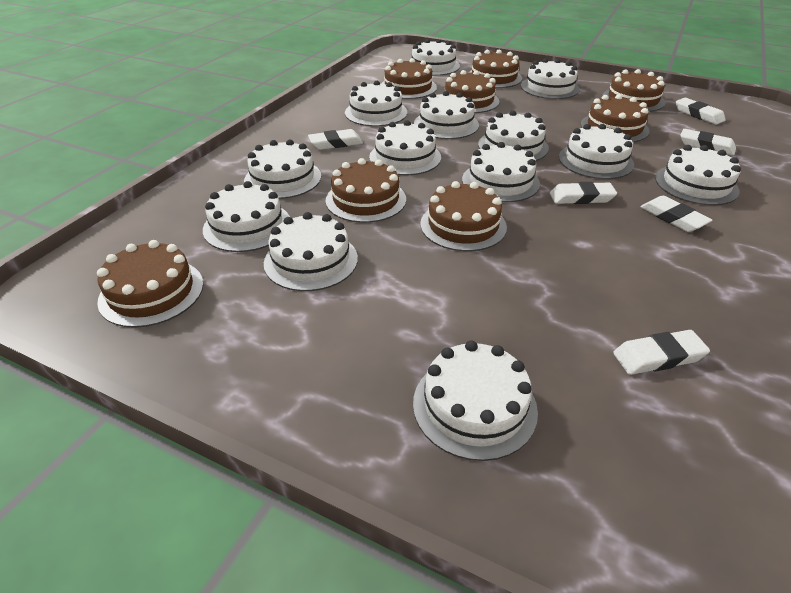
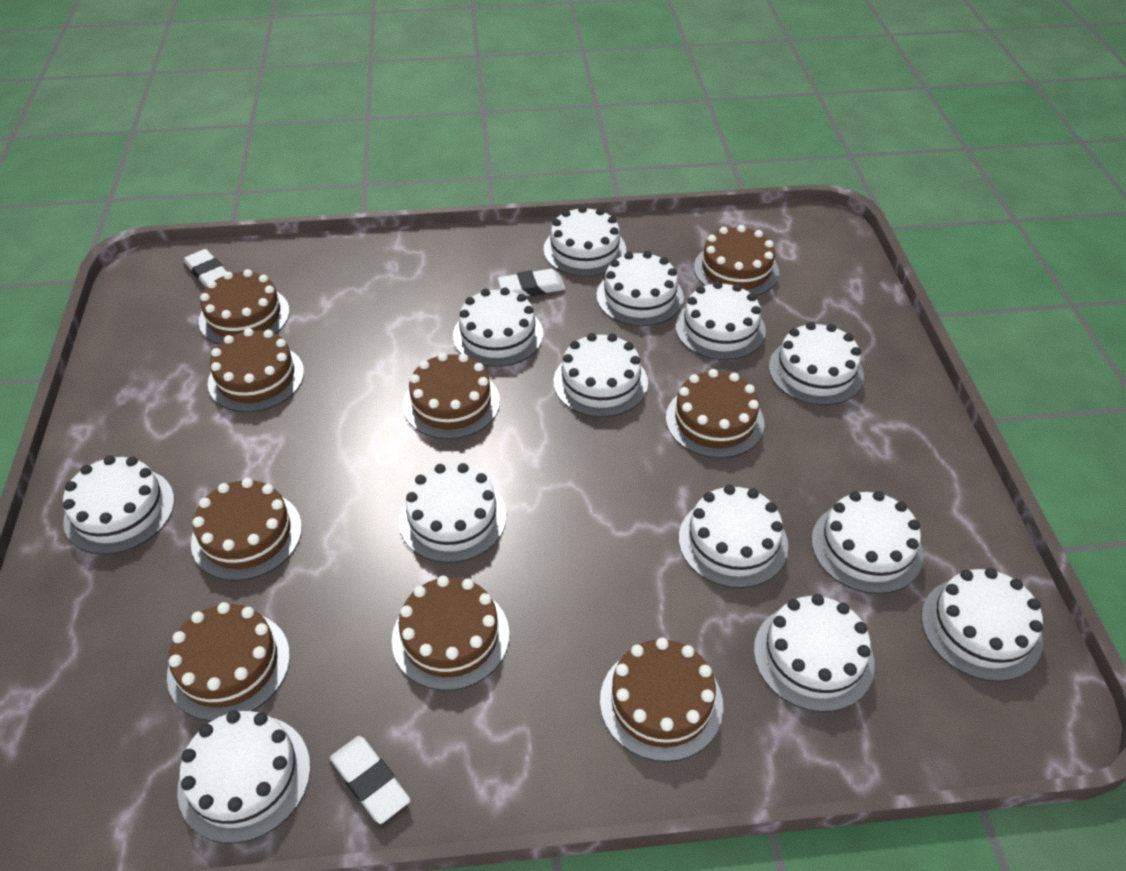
brown cake: 8 -> 9
white eraser: 6 -> 3

